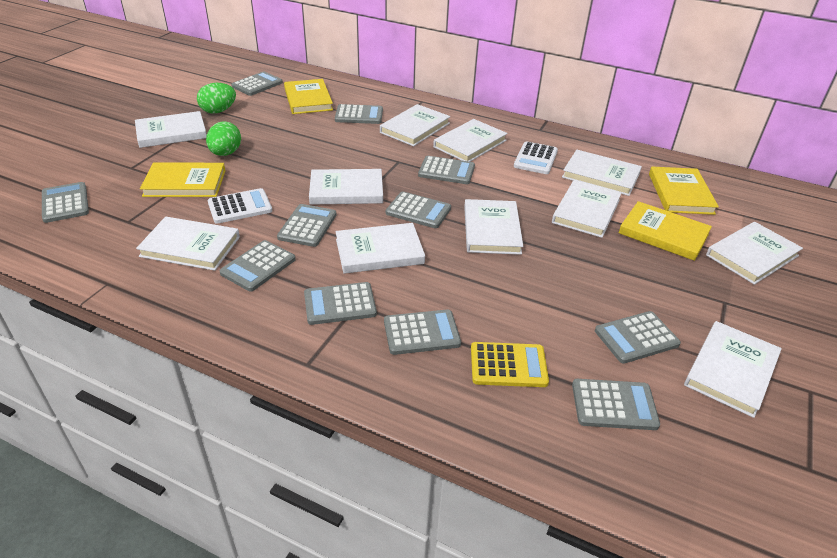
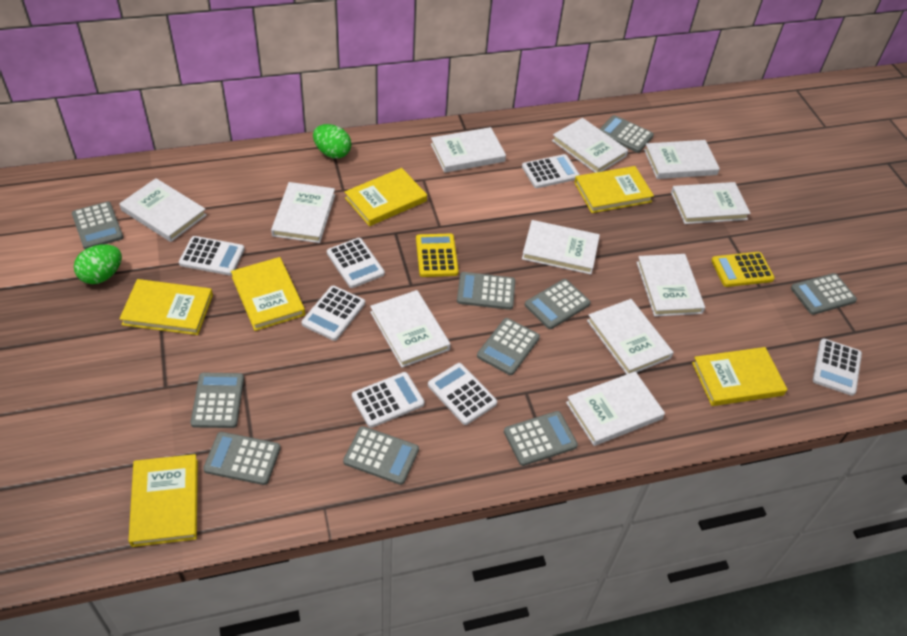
grey calculator: 11 -> 10
white calculator: 2 -> 7
yellow book: 4 -> 6
yellow calculator: 1 -> 2

